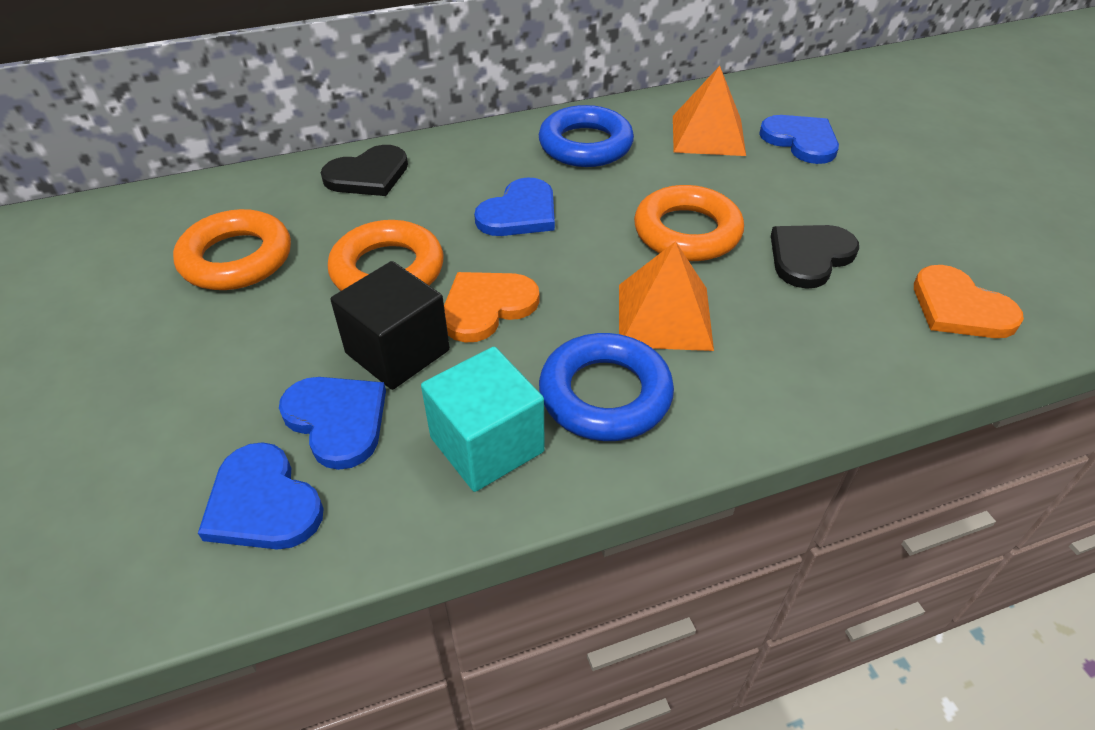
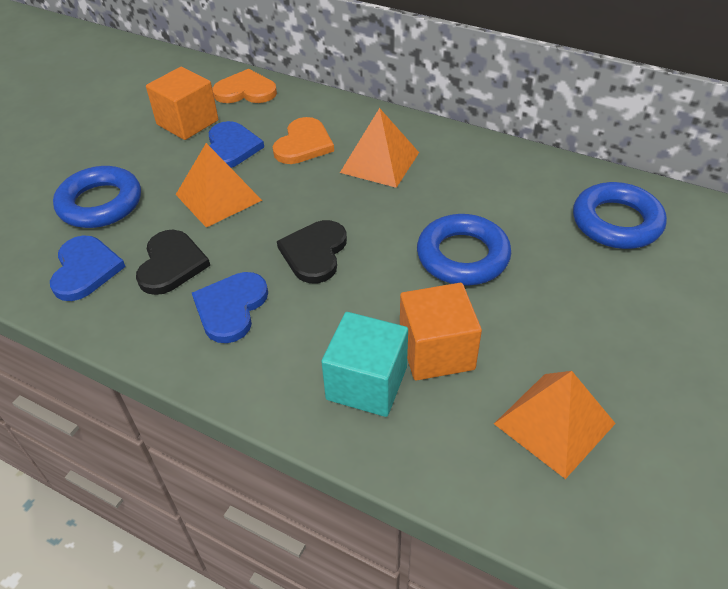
black cube: 1 -> 0
blue heart: 4 -> 3
blue ring: 2 -> 3
orange cube: 0 -> 2
orange pyramid: 2 -> 3
orange ring: 3 -> 0

